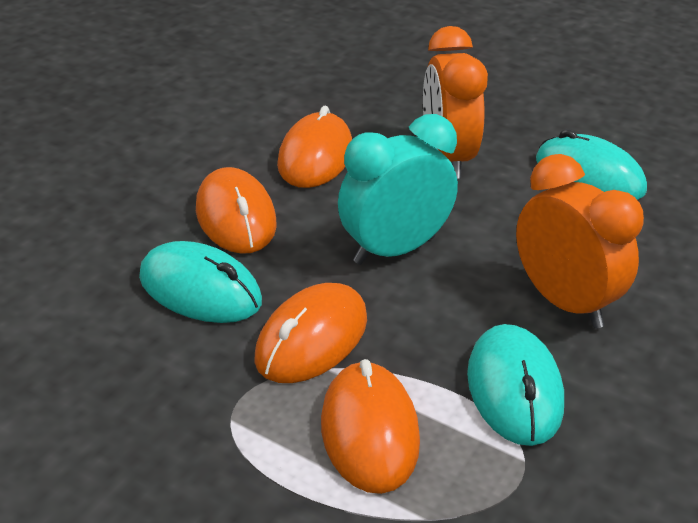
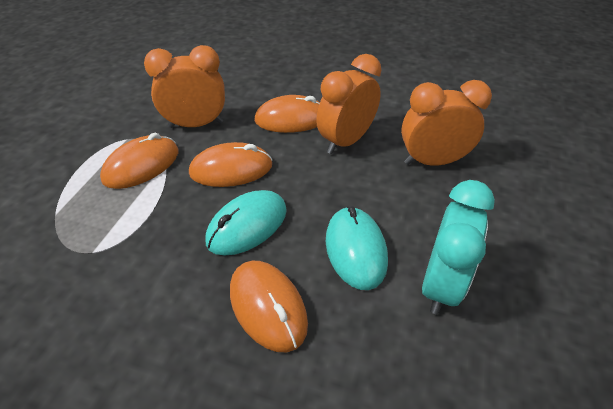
orange clock: 2 -> 3
turquoise mouse: 3 -> 2

